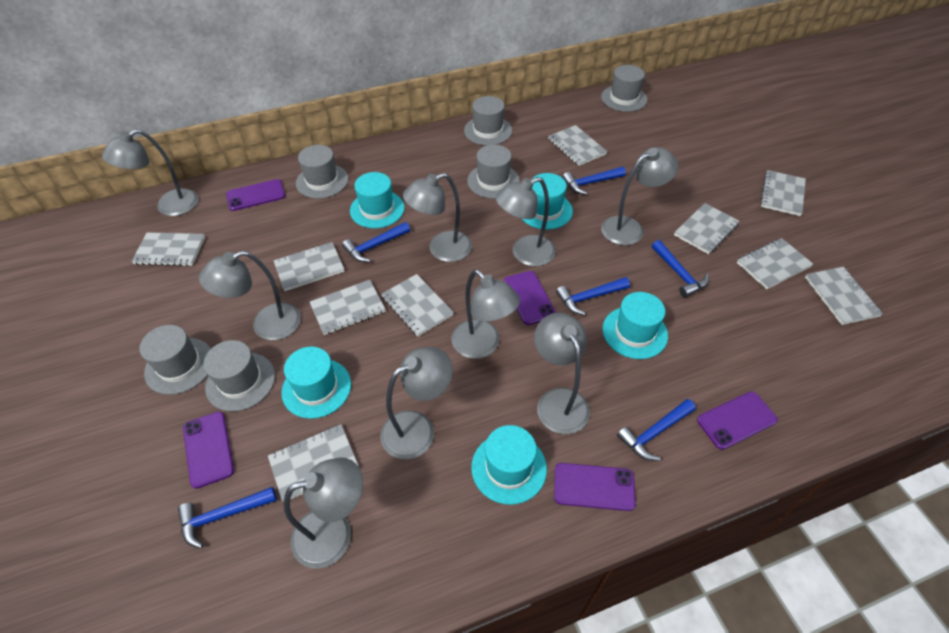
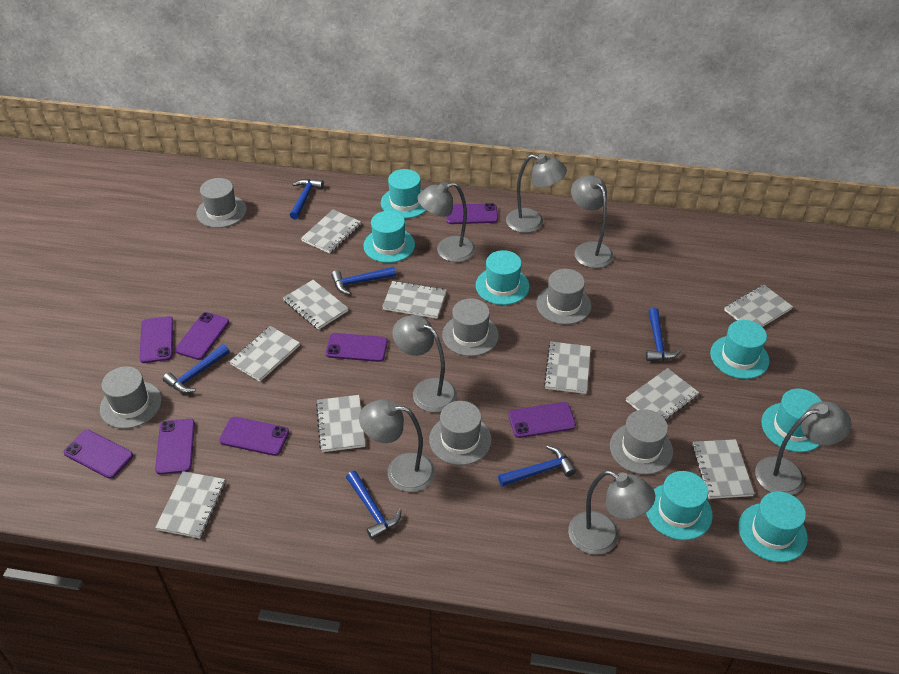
grey lamp: 9 -> 7
purple phone: 5 -> 8
turquoise hat: 5 -> 7

